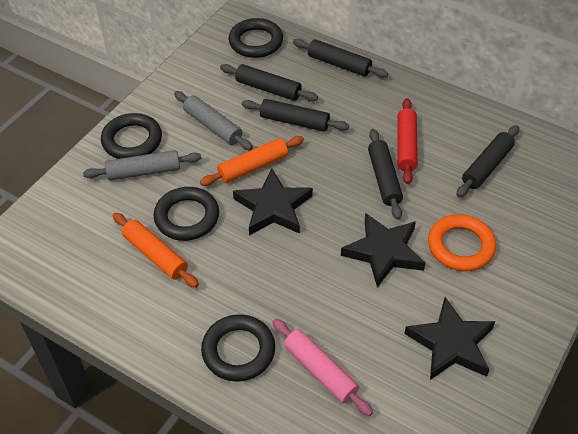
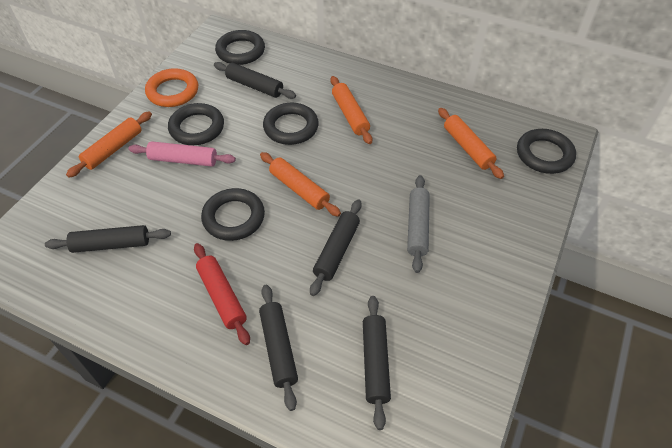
black ring: 4 -> 5
black star: 3 -> 0
grey rolling pin: 2 -> 1
orange rolling pin: 2 -> 4

